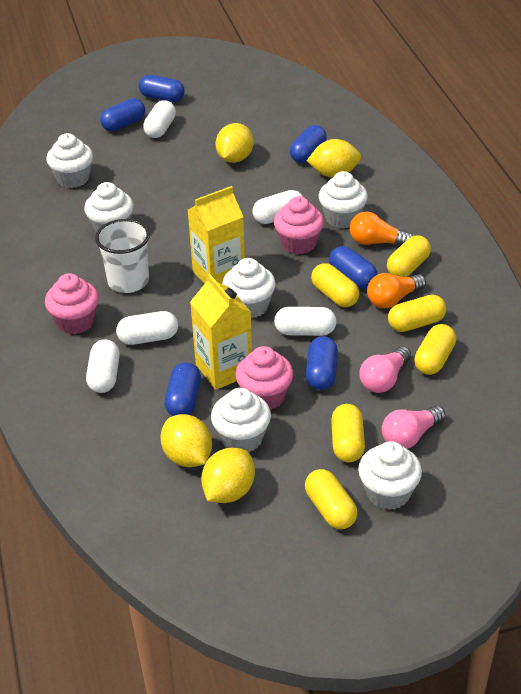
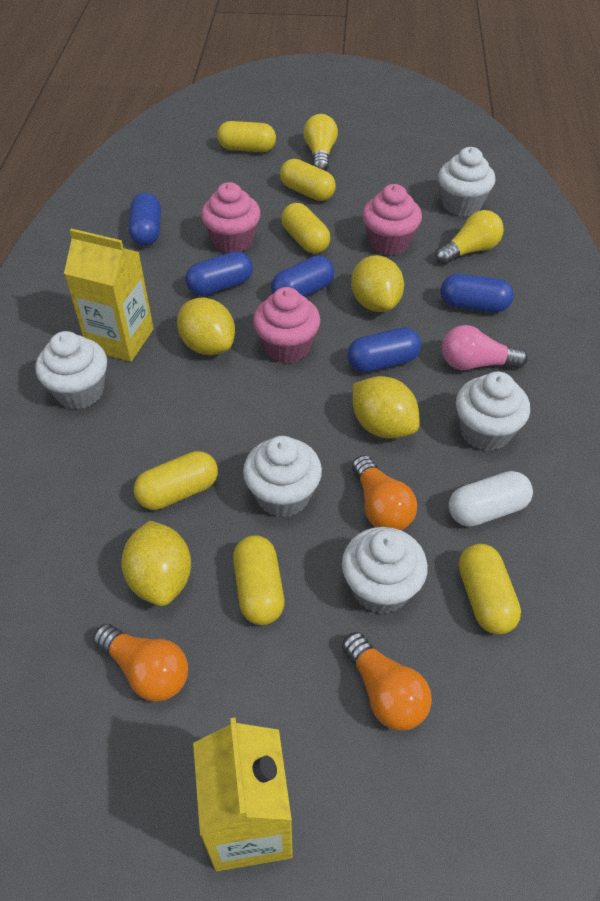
blue capsule: 6 -> 5
orange light bulb: 2 -> 3
pink light bulb: 2 -> 1
white capsule: 5 -> 1
white cup: 1 -> 0
white cupcake: 6 -> 5
yellow light bulb: 0 -> 2

